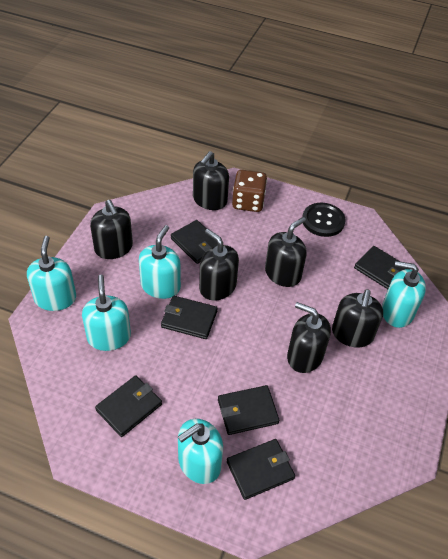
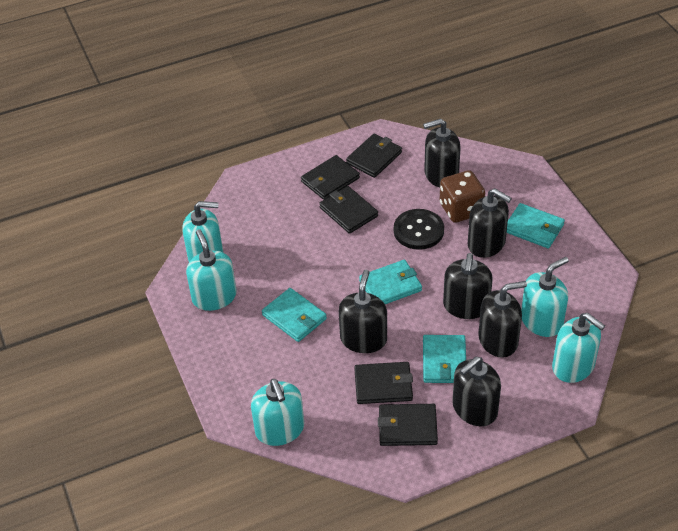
black wallet: 6 -> 5
turquoise wallet: 0 -> 4

